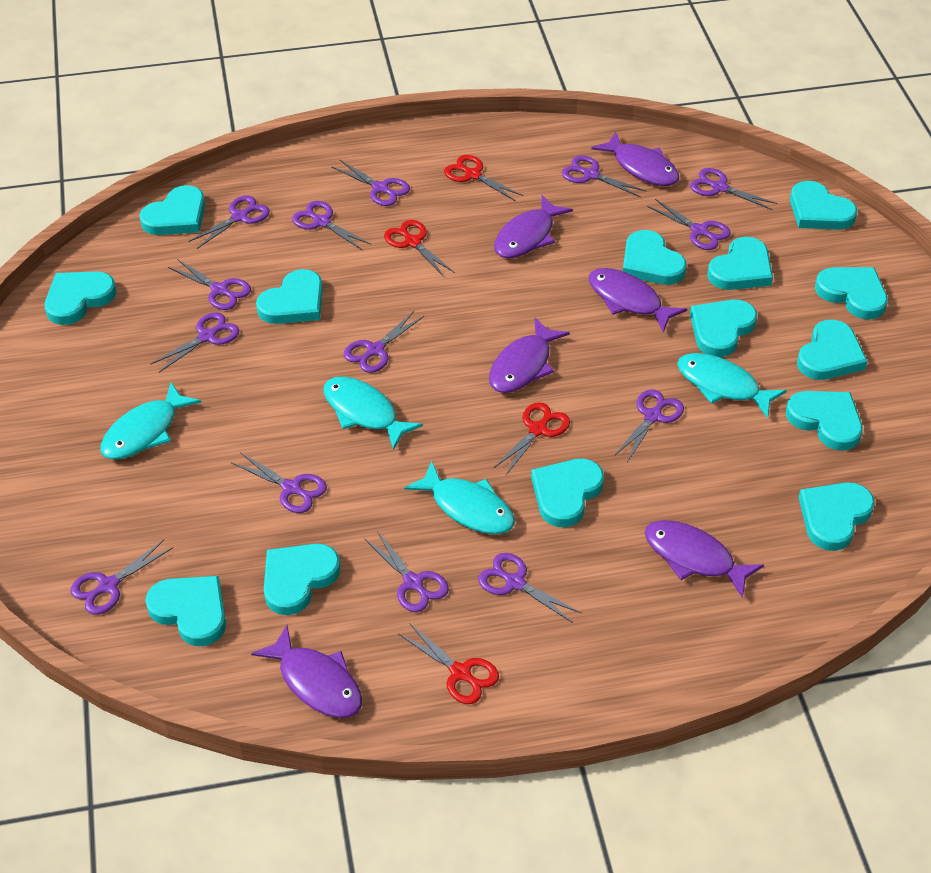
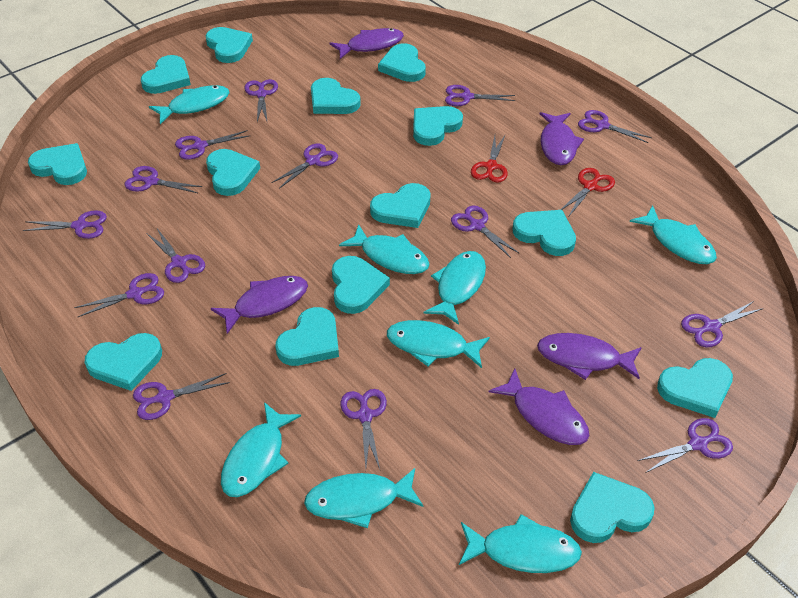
purple fish: 6 -> 5
red scissors: 4 -> 2
turquoise fish: 4 -> 8

